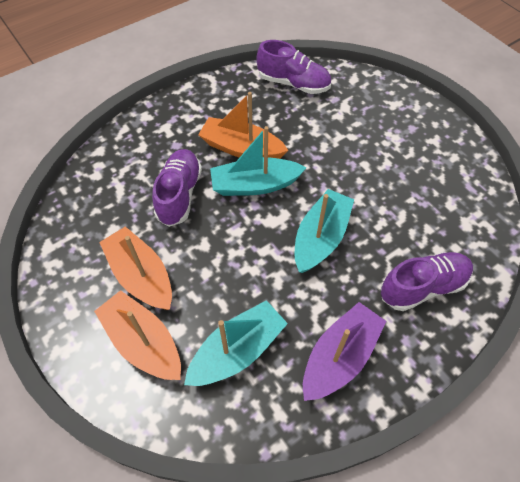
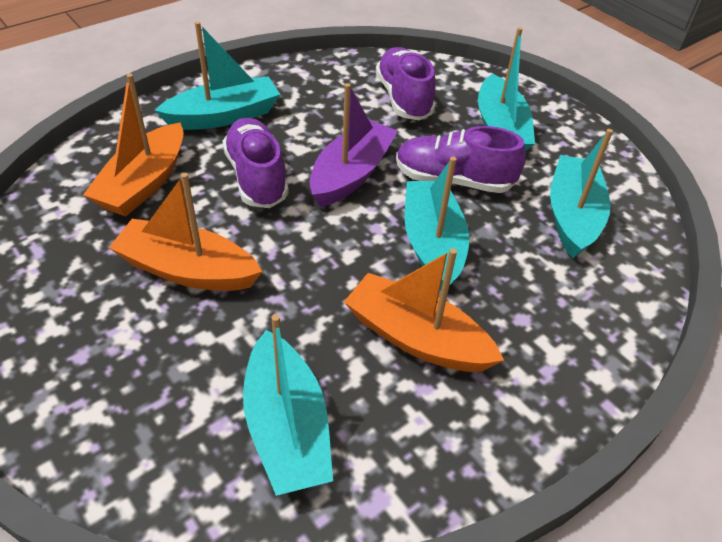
turquoise boat: 3 -> 5

